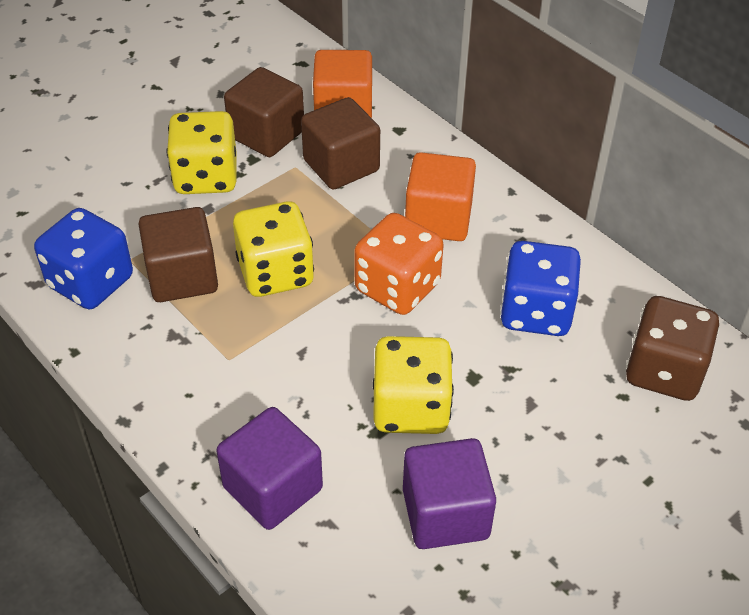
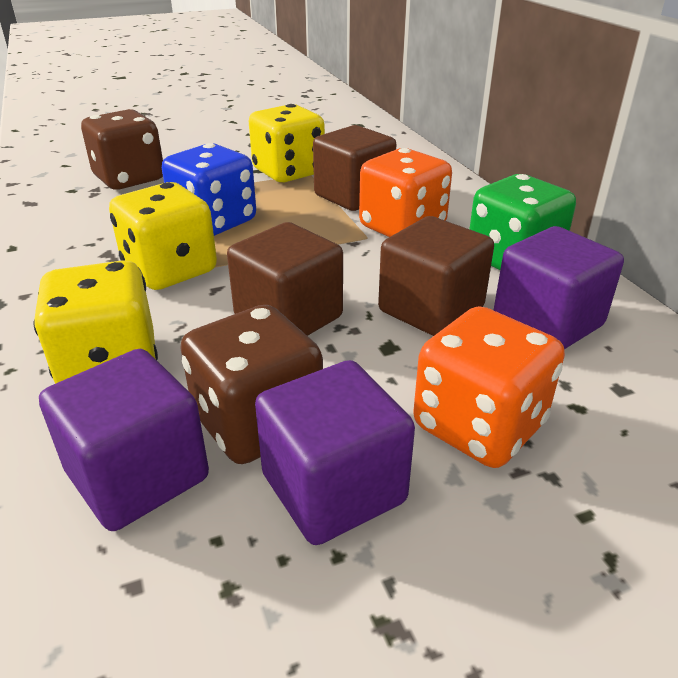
blue dice: 2 -> 1
brown dice: 1 -> 2
green dice: 0 -> 1
orange cube: 2 -> 0
orange dice: 1 -> 2
purple cube: 2 -> 3

